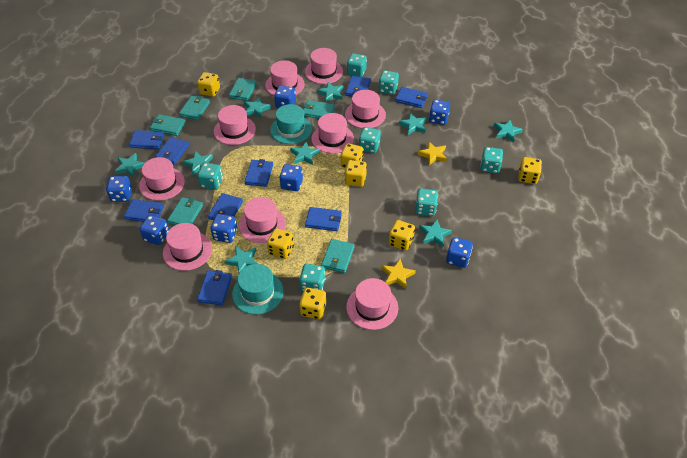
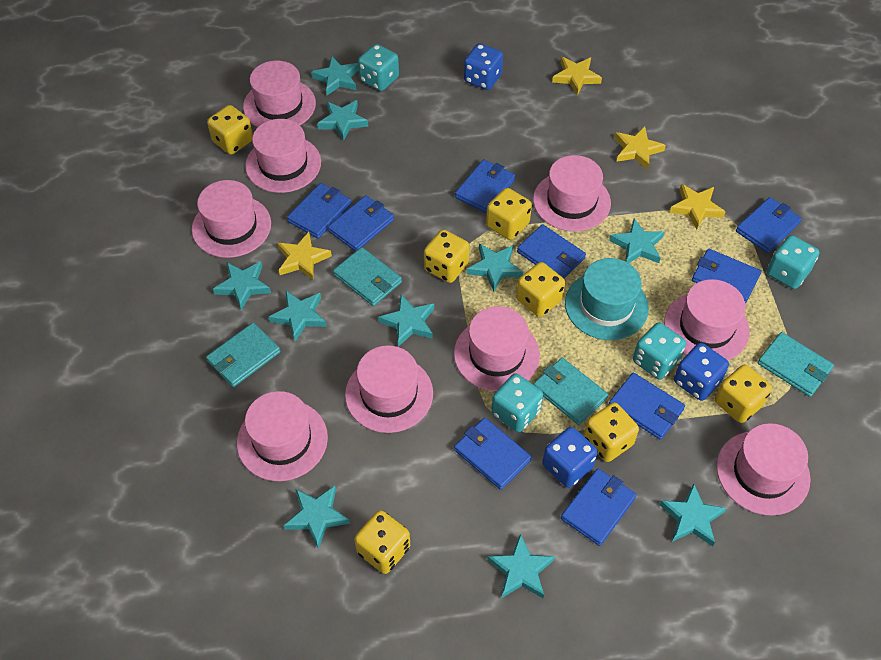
blue dice: 7 -> 3
turquoise dice: 7 -> 4
turquoise hat: 2 -> 1
turquoise star: 9 -> 10
turquoise wallet: 6 -> 4
yellow star: 2 -> 4

